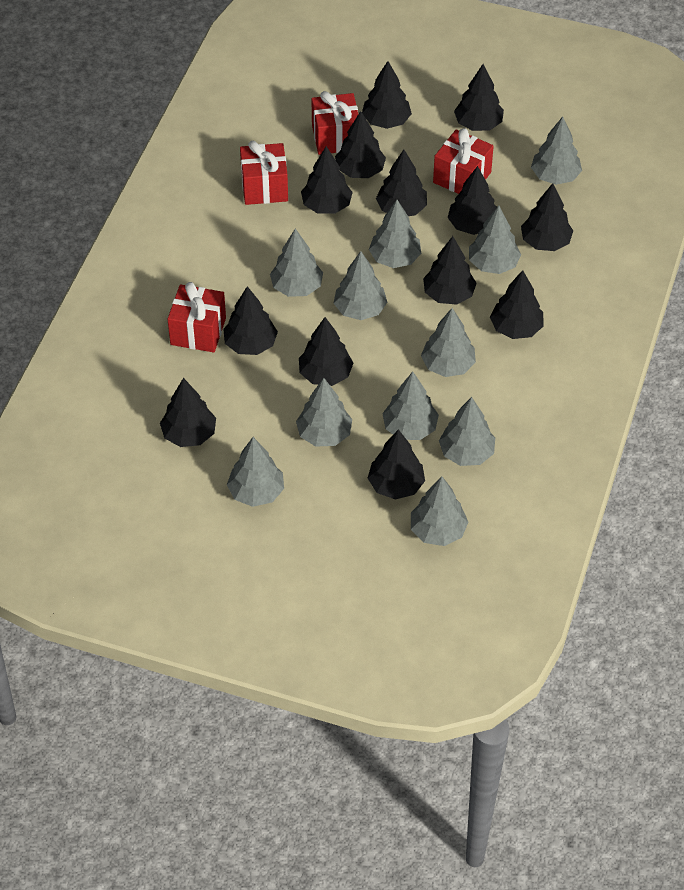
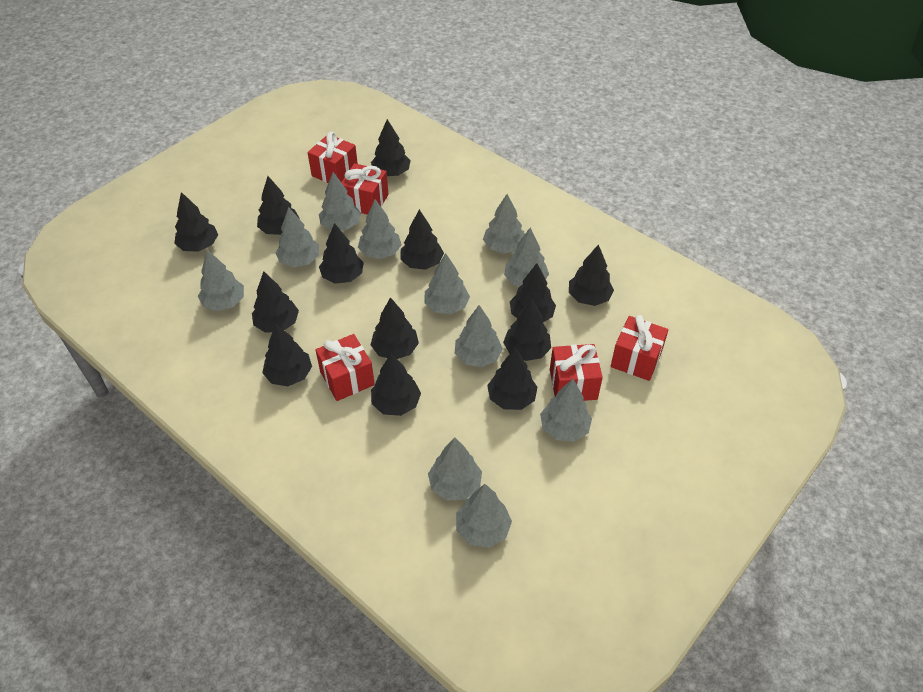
red gift: 4 -> 5

